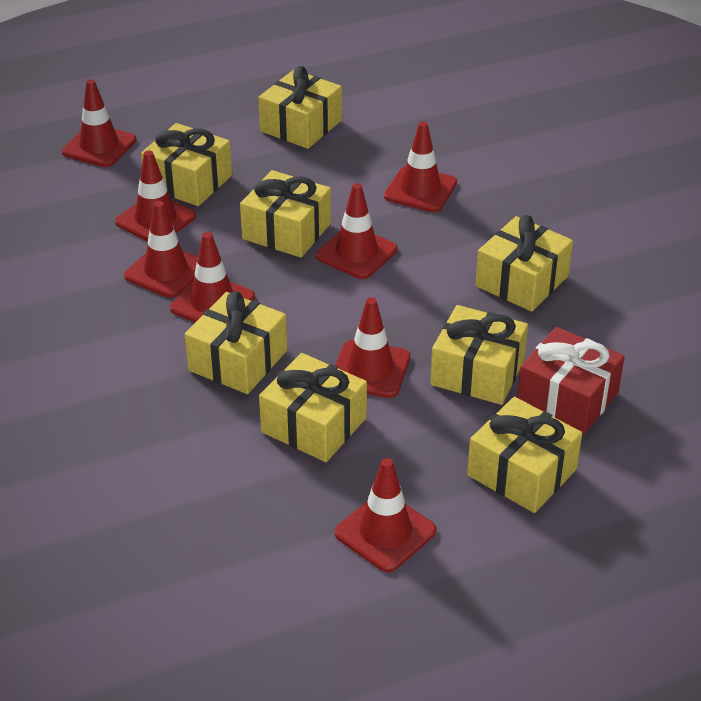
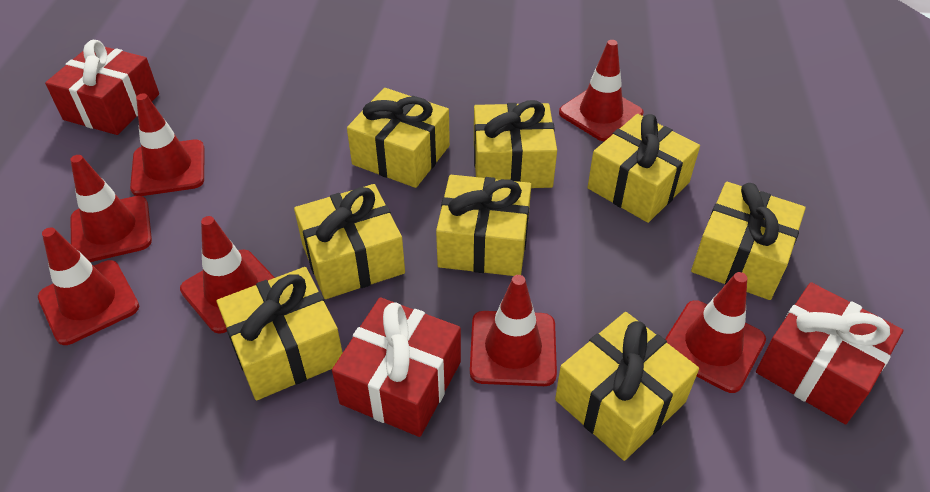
red gift: 1 -> 3
red traffic cone: 8 -> 7

